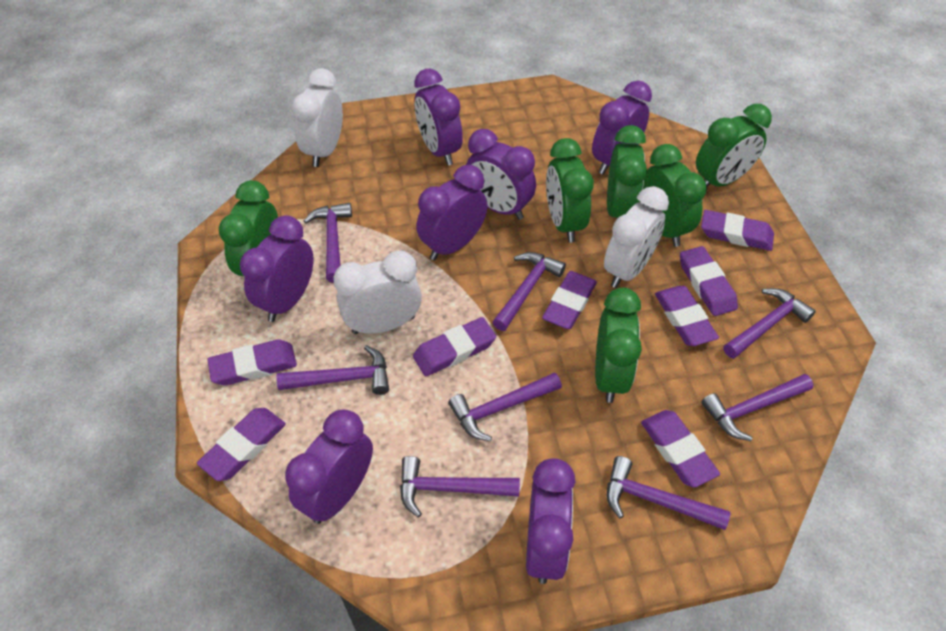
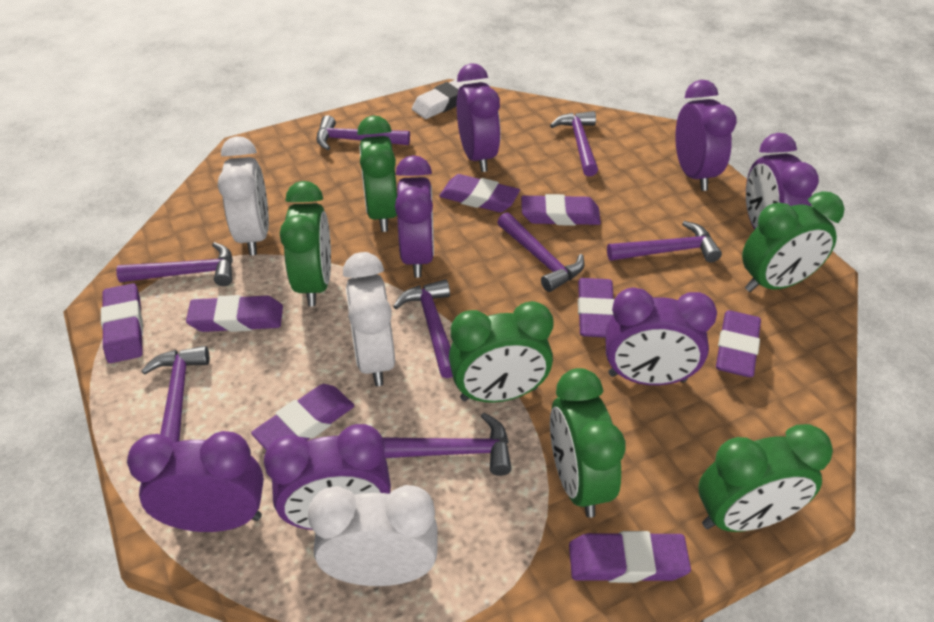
white eraser: 0 -> 1

